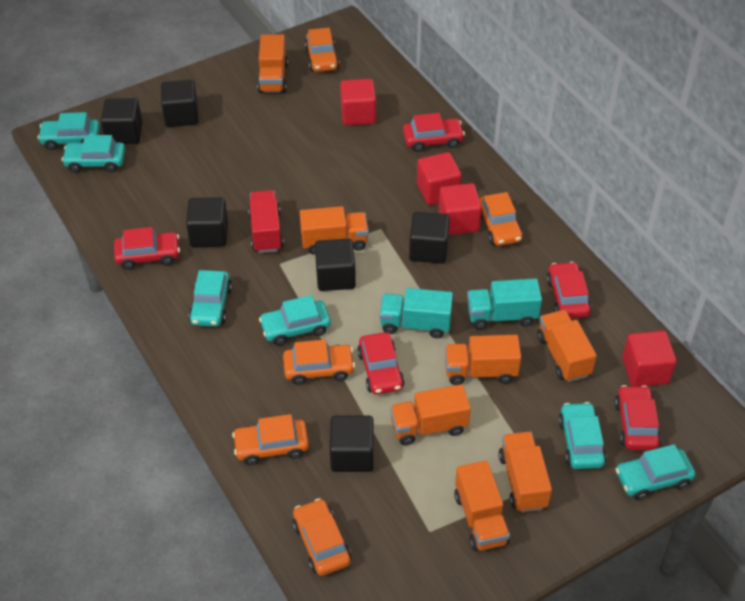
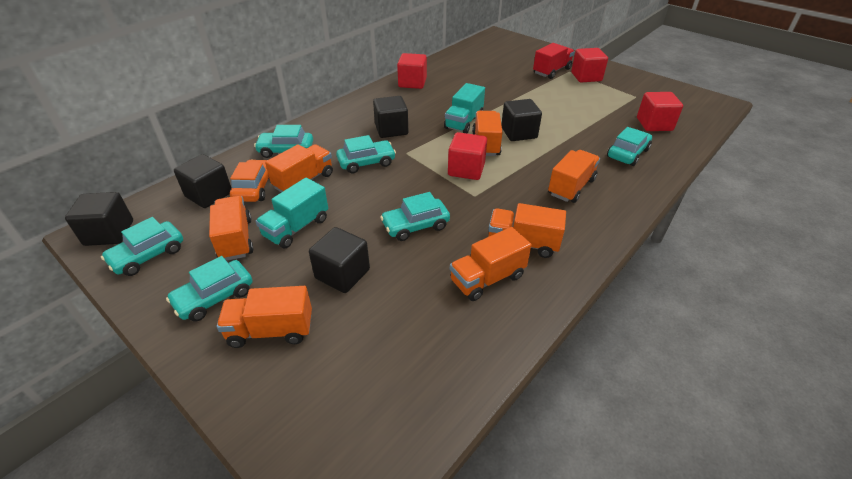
black cube: 6 -> 5
orange car: 5 -> 1
red car: 5 -> 0

